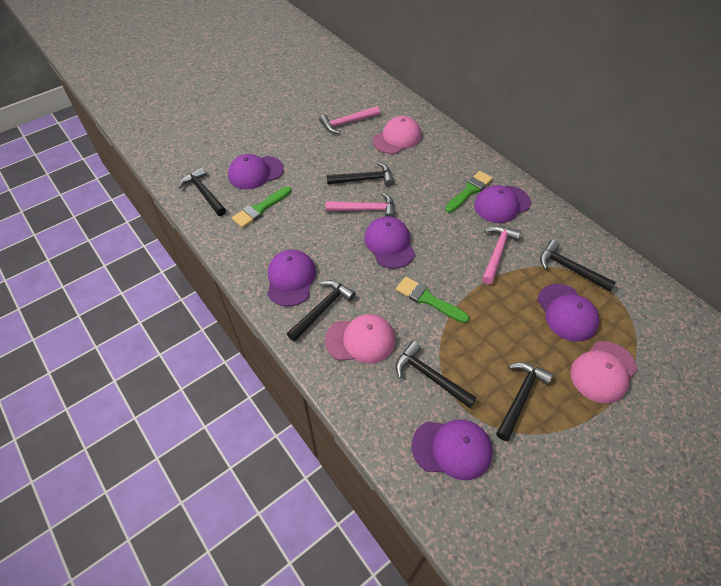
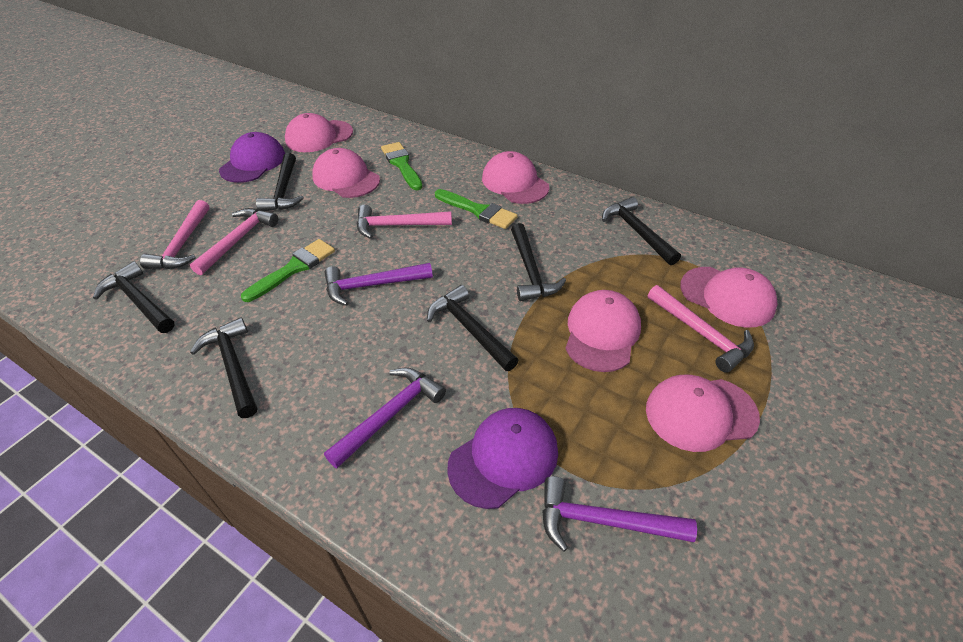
pink cap: 3 -> 6
pink hammer: 3 -> 4
purple cap: 6 -> 2
purple hammer: 0 -> 3

